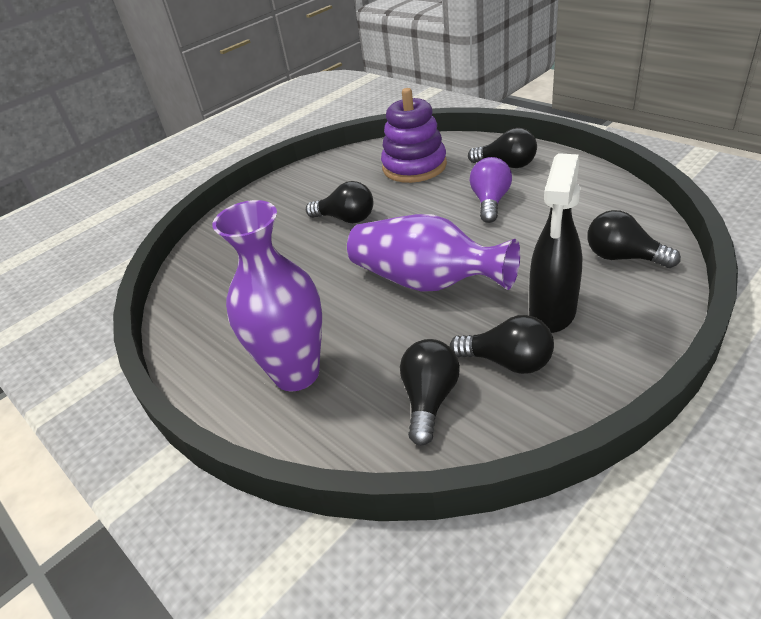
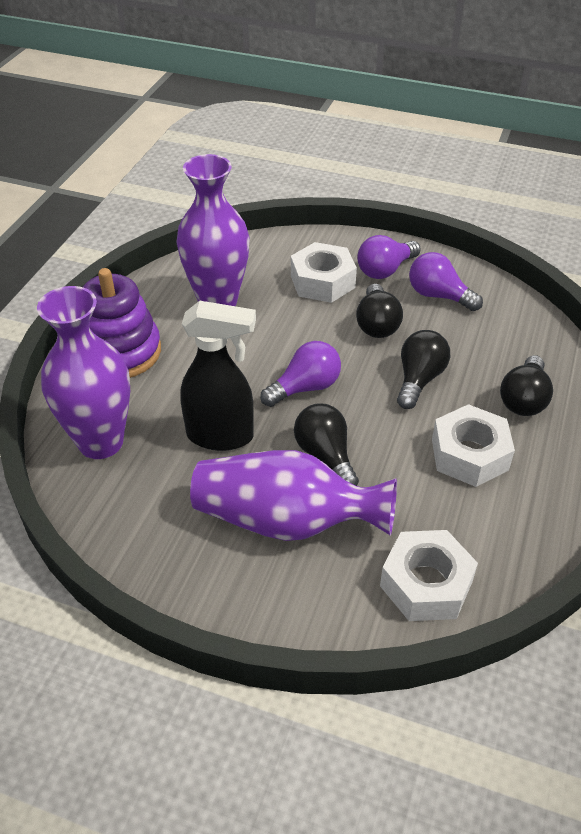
black light bulb: 5 -> 4
purple light bulb: 1 -> 3
purple vase: 2 -> 3
white nut: 0 -> 3

